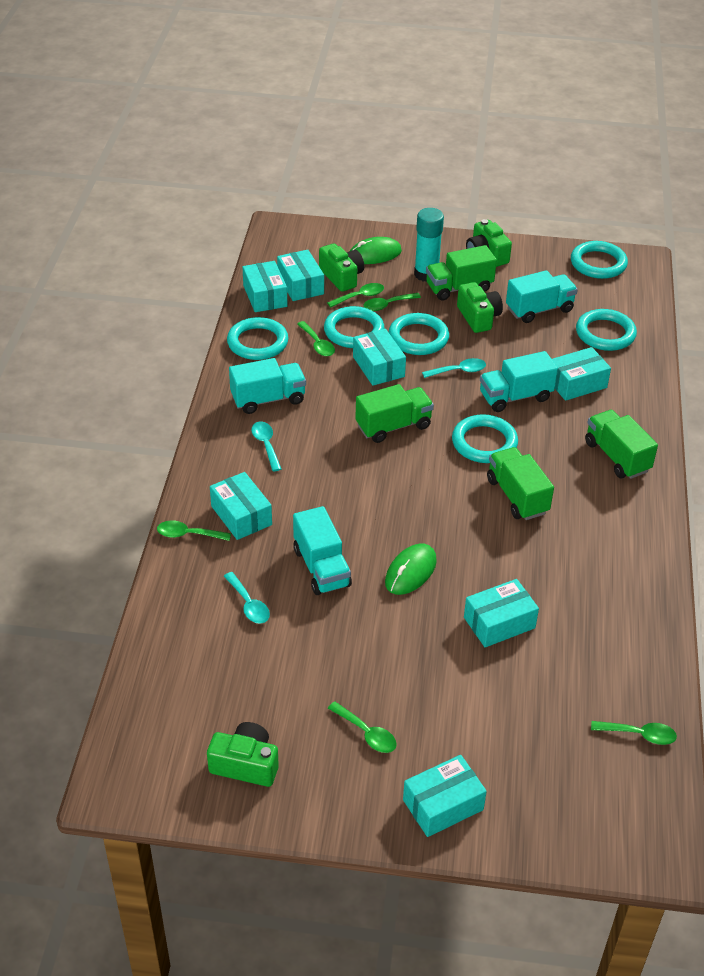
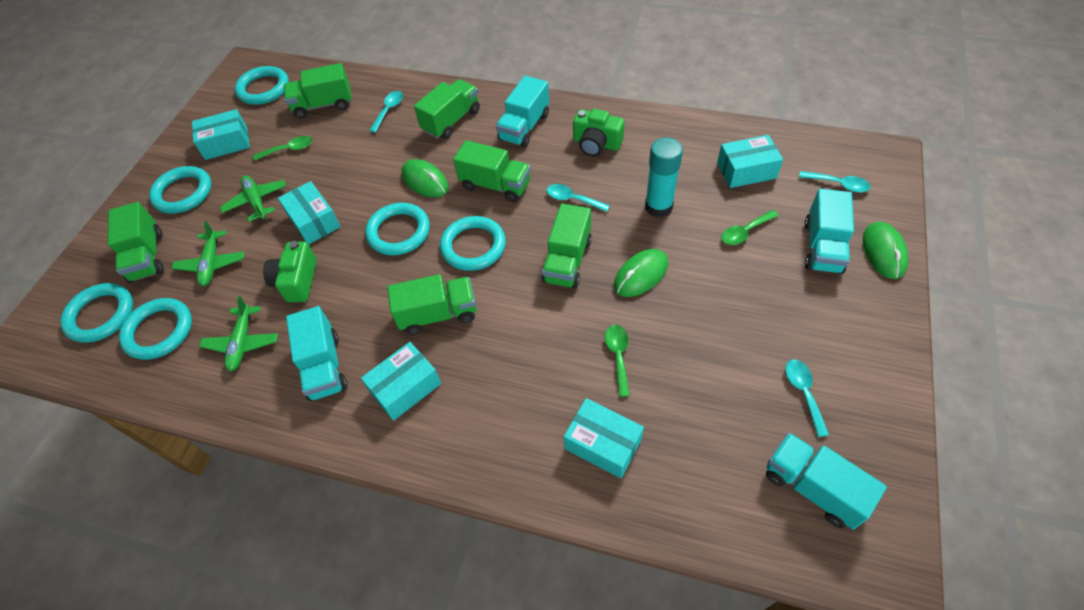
green camera: 4 -> 2
green mouse: 2 -> 3
green plane: 0 -> 3
green spoon: 6 -> 3
green truck: 4 -> 6
turquoise box: 7 -> 5
turquoise spoon: 3 -> 4

